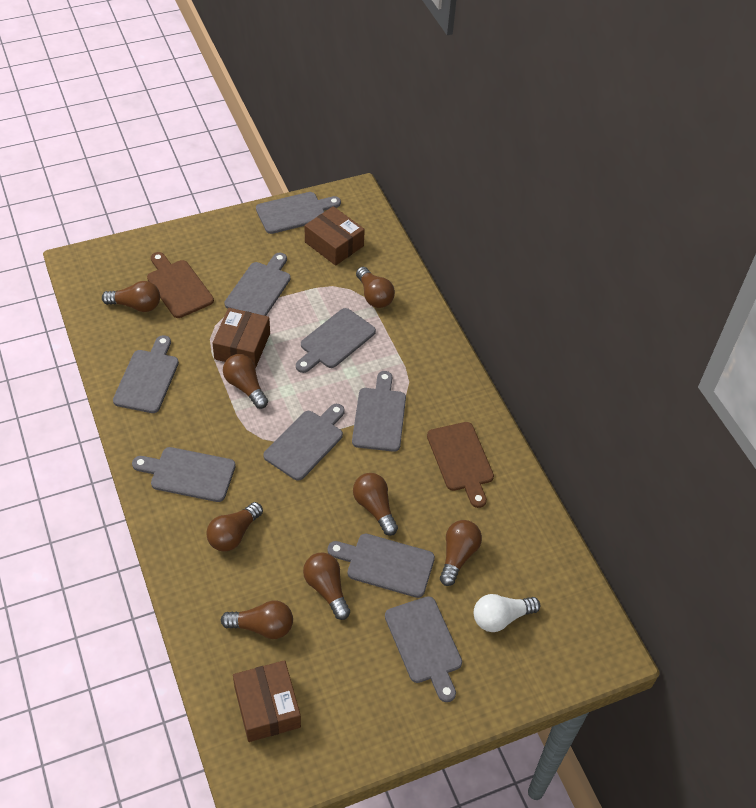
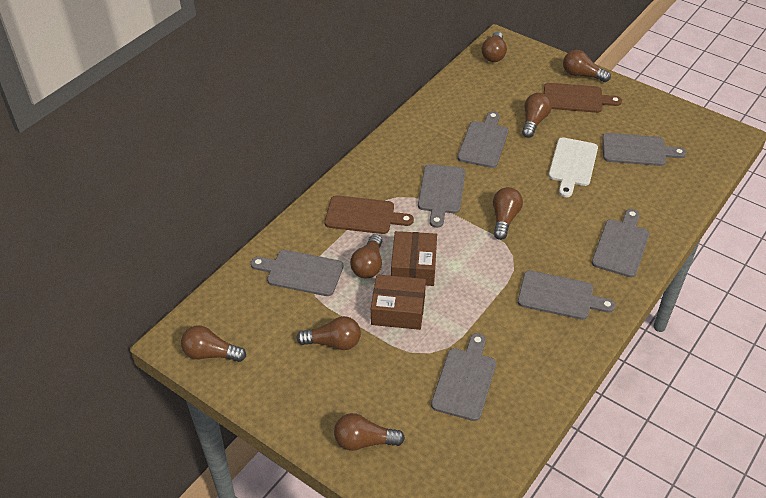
brown box: 3 -> 2
grey cutting board: 9 -> 7
white cutting board: 0 -> 1
white light bulb: 1 -> 0

